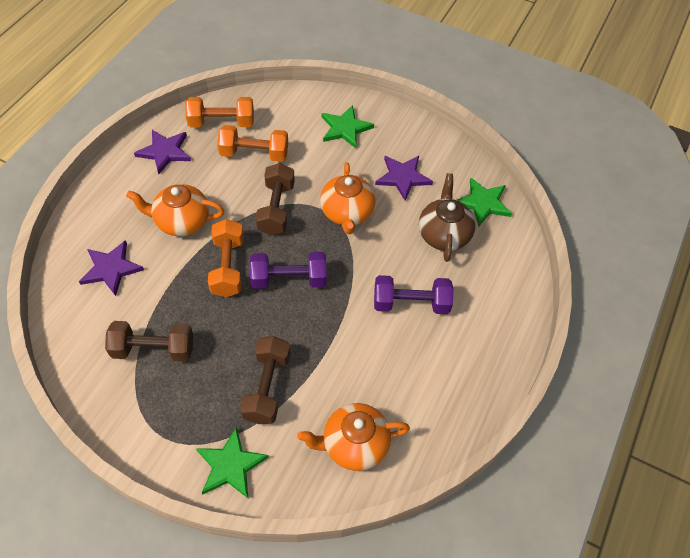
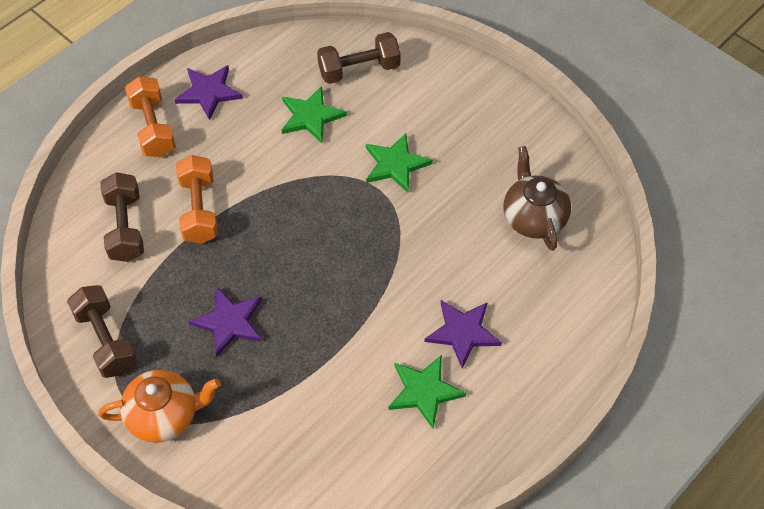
orange dumbbell: 3 -> 2
orange teapot: 3 -> 1
purple dumbbell: 2 -> 0

